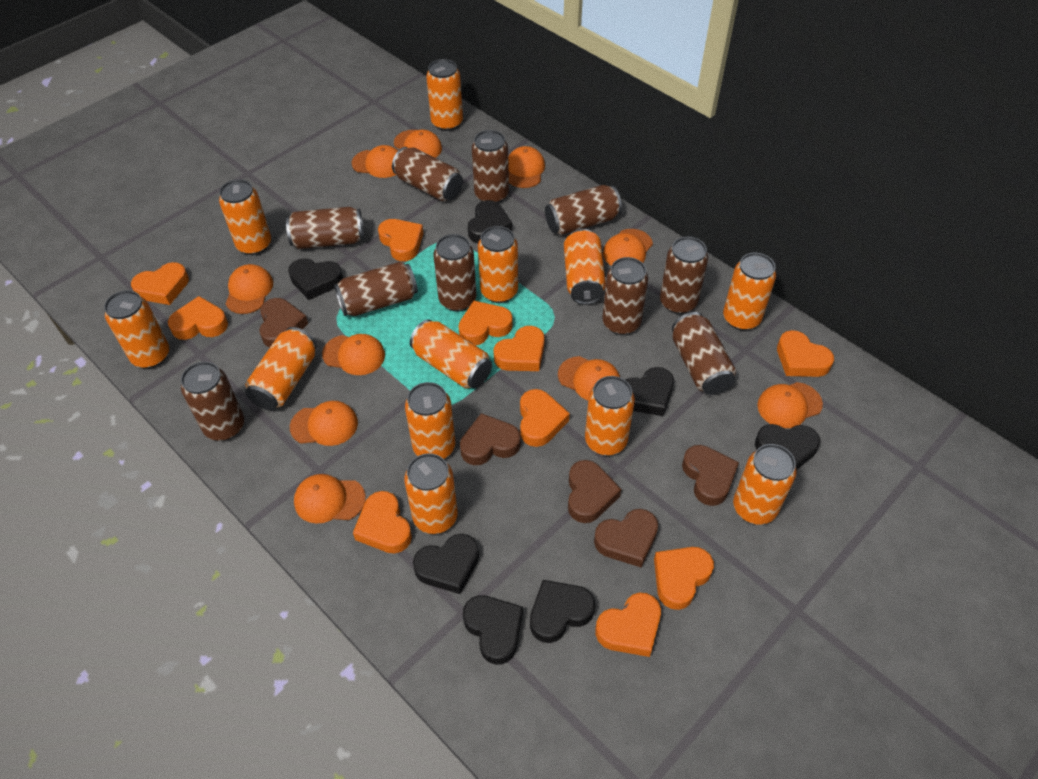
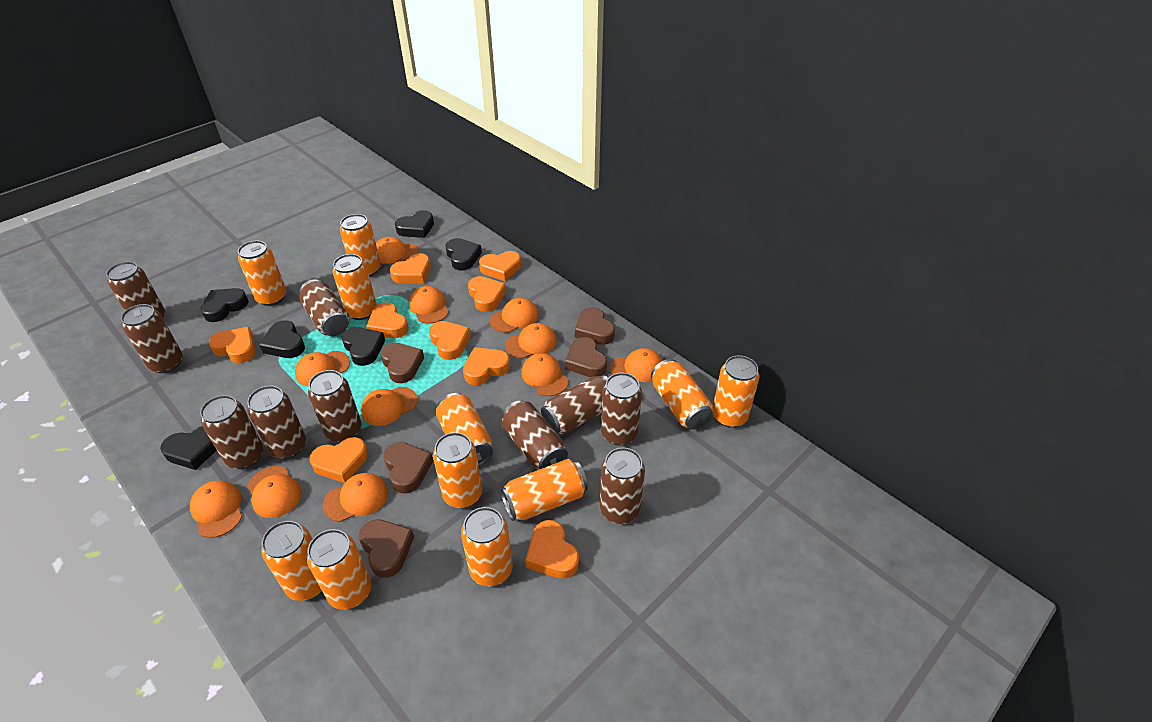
black heart: 7 -> 6
orange can: 12 -> 11
orange cap: 10 -> 11
orange heart: 10 -> 9

